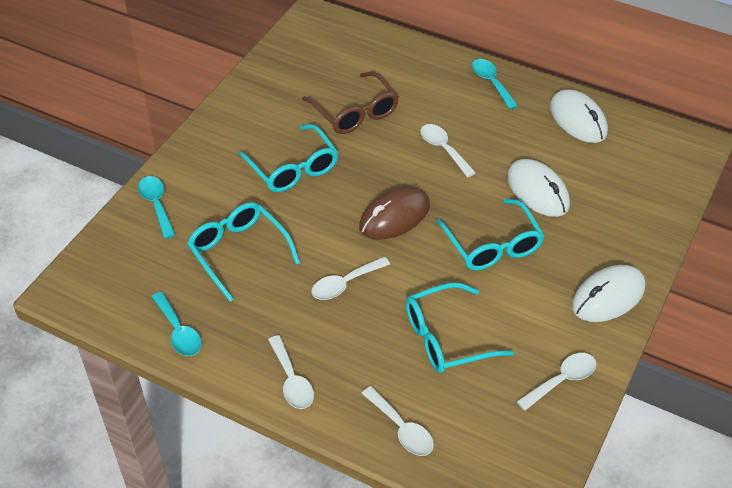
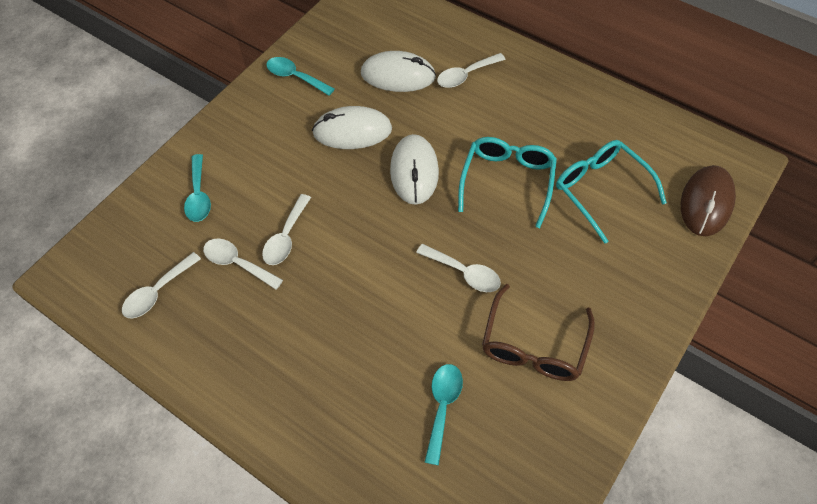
turquoise glasses: 4 -> 2

